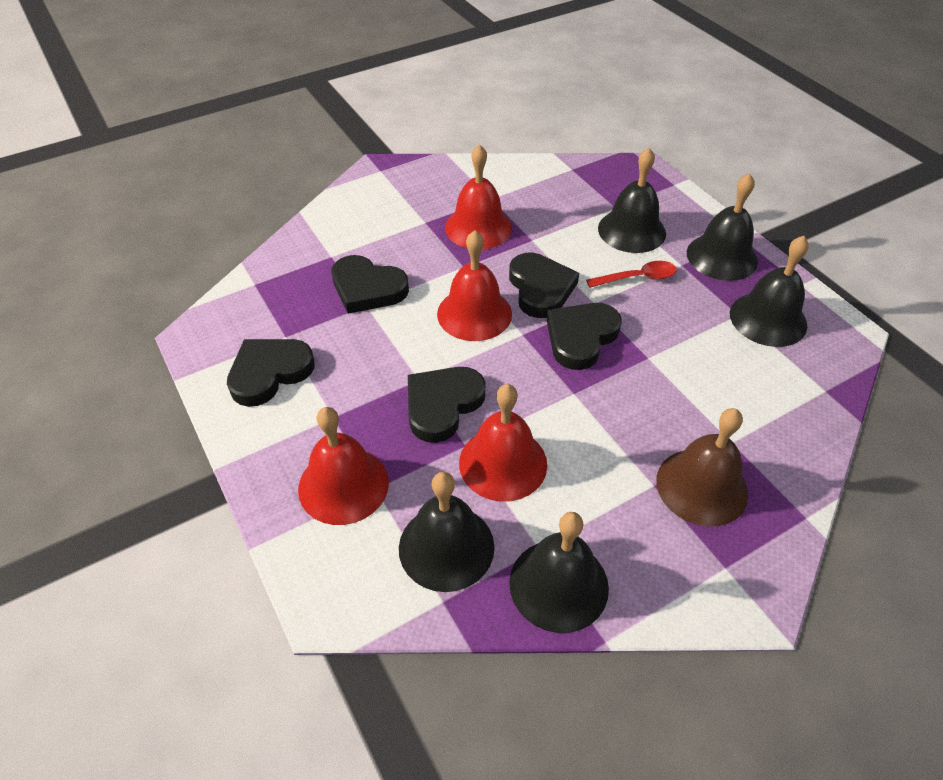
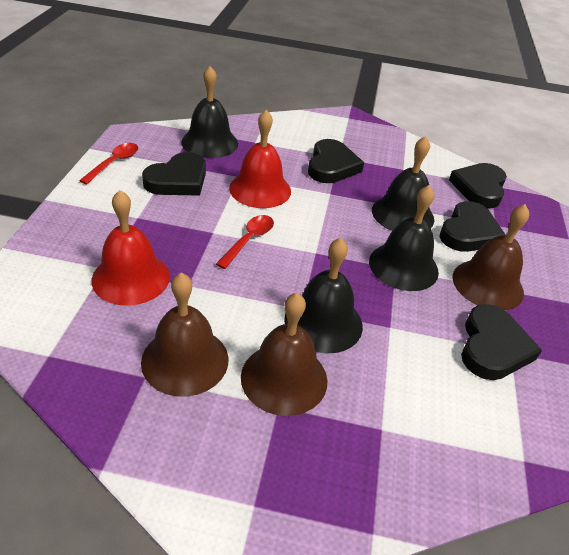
black bell: 5 -> 4
brown bell: 1 -> 3
red bell: 4 -> 2
red spoon: 1 -> 2

